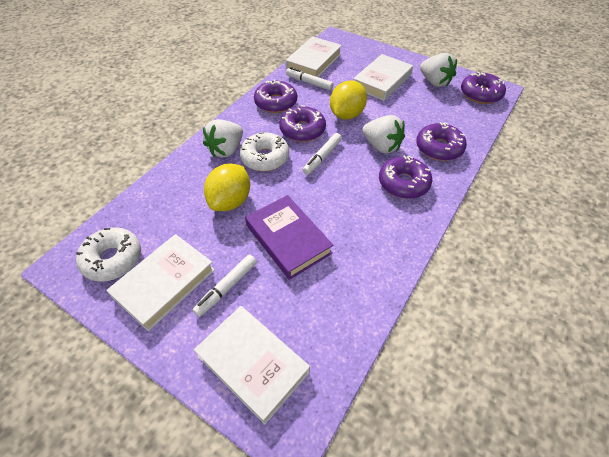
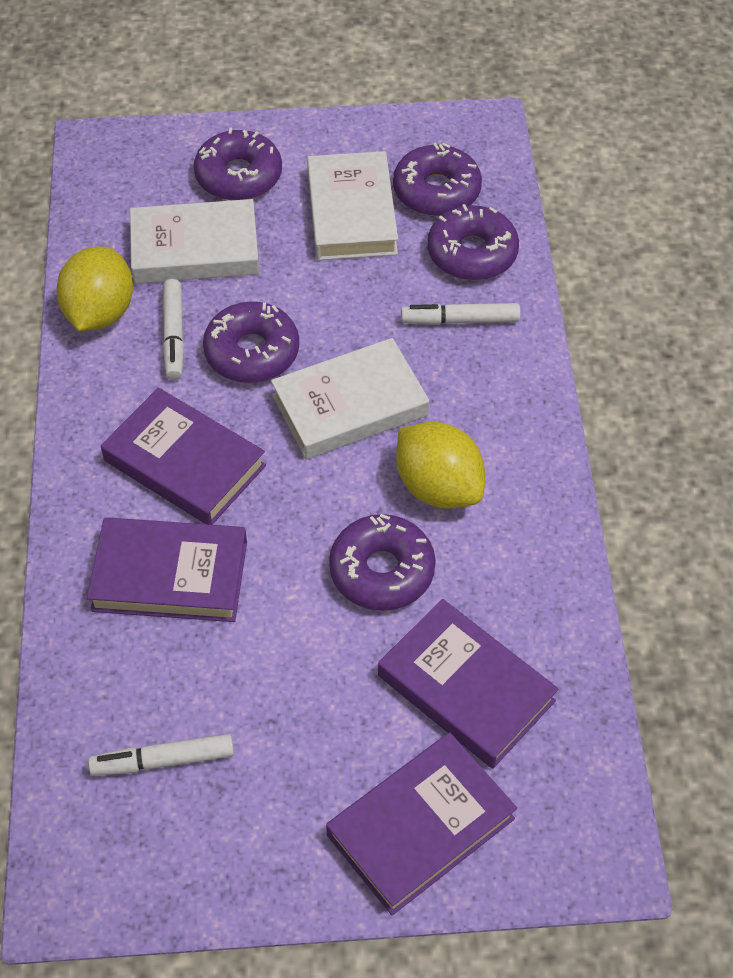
purple book: 1 -> 4
white book: 4 -> 3
white donut: 2 -> 0
white strawberry: 3 -> 0

